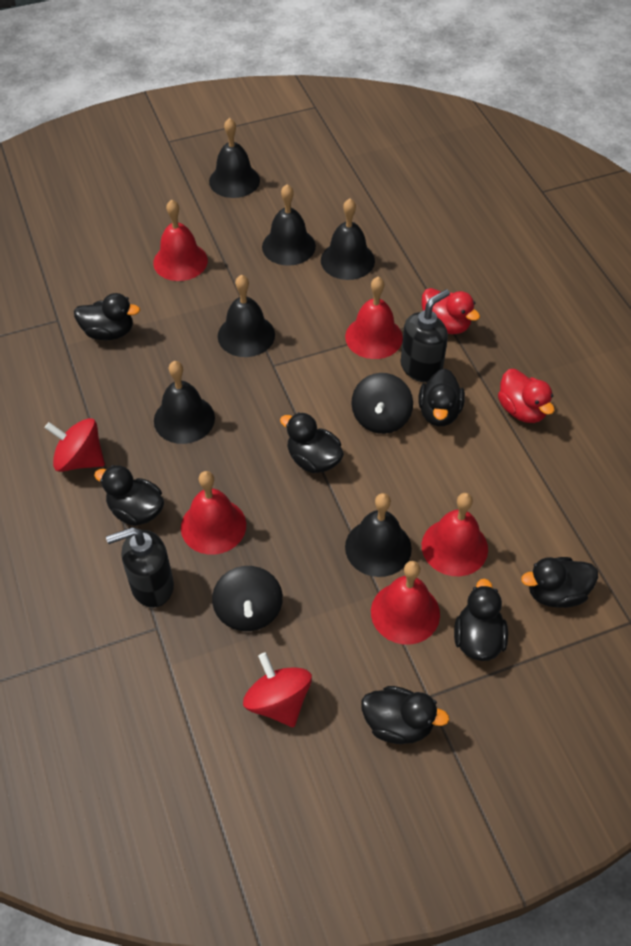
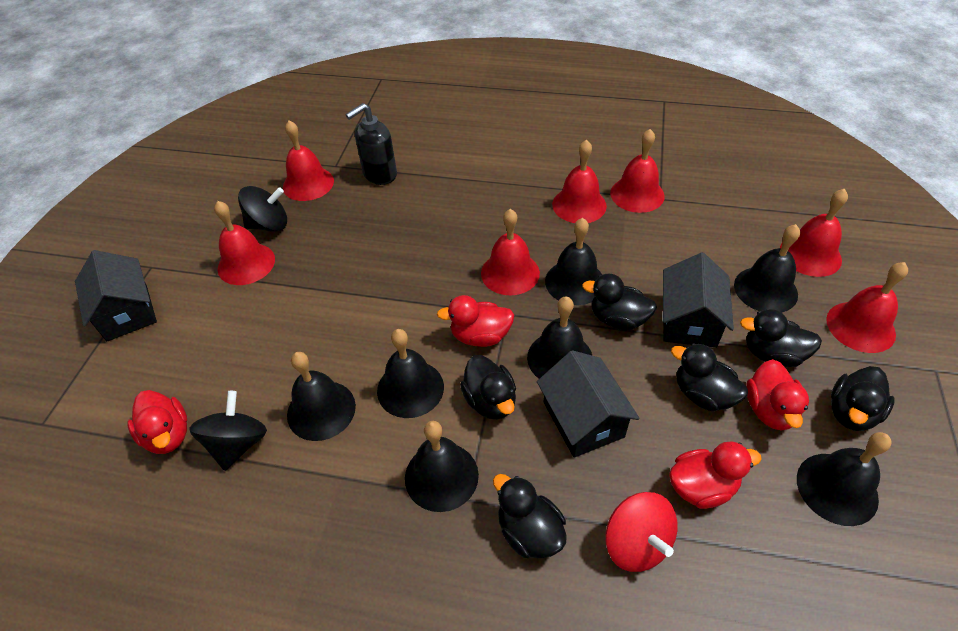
black bell: 6 -> 7
black duck: 7 -> 6
black house: 0 -> 3
black soap dispenser: 2 -> 1
red bell: 5 -> 7
red duck: 2 -> 4
red spinning top: 2 -> 1

